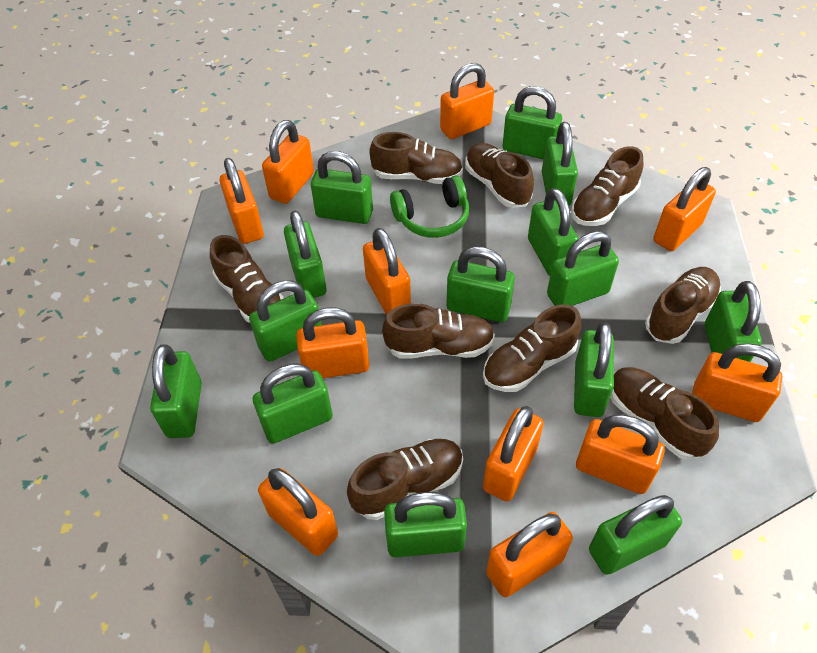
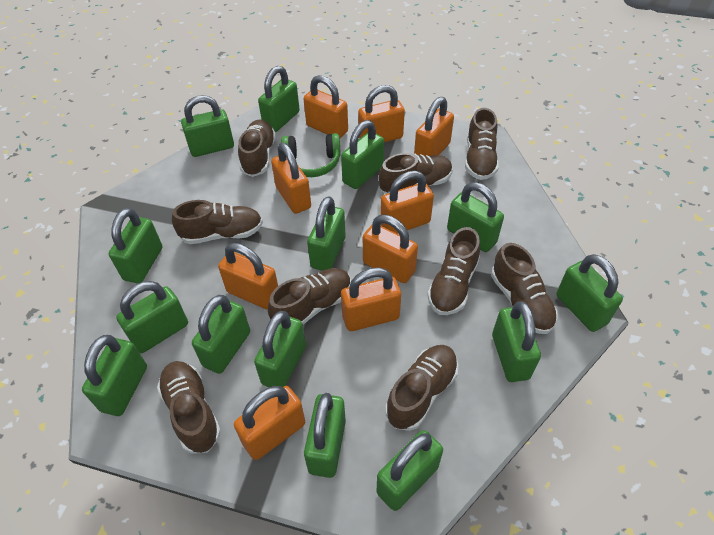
orange padlock: 11 -> 9

